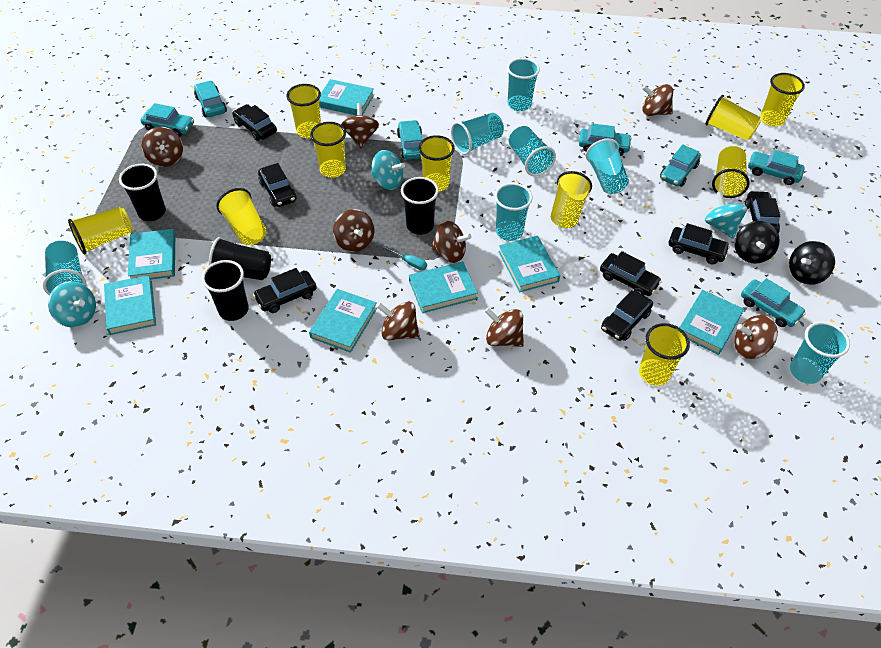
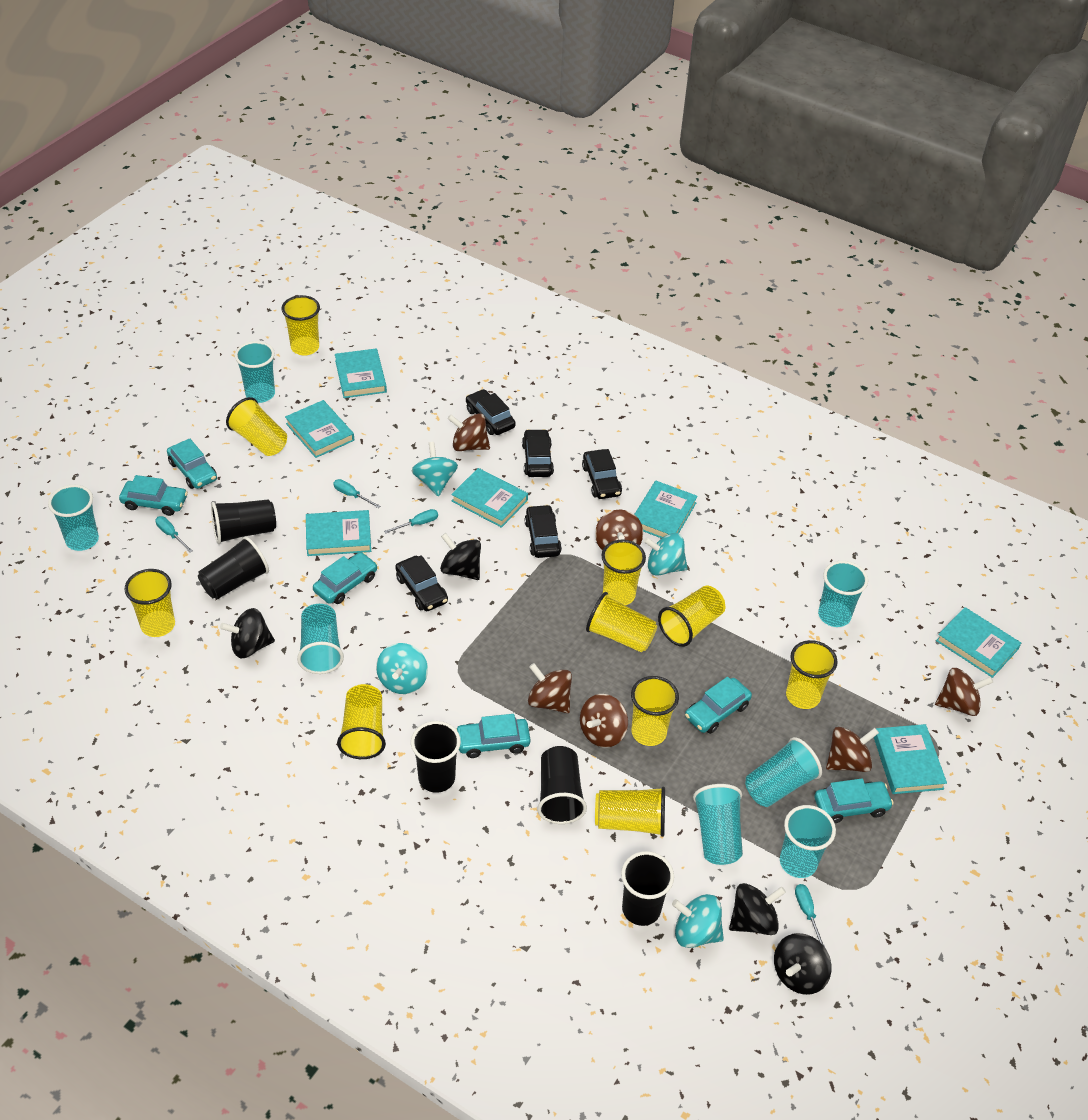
black car: 7 -> 5
black cup: 4 -> 5
black spinning top: 2 -> 4
brown spinning top: 8 -> 6
turquoise car: 7 -> 6
turquoise screwdriver: 1 -> 4
turquoise spinning top: 3 -> 4

